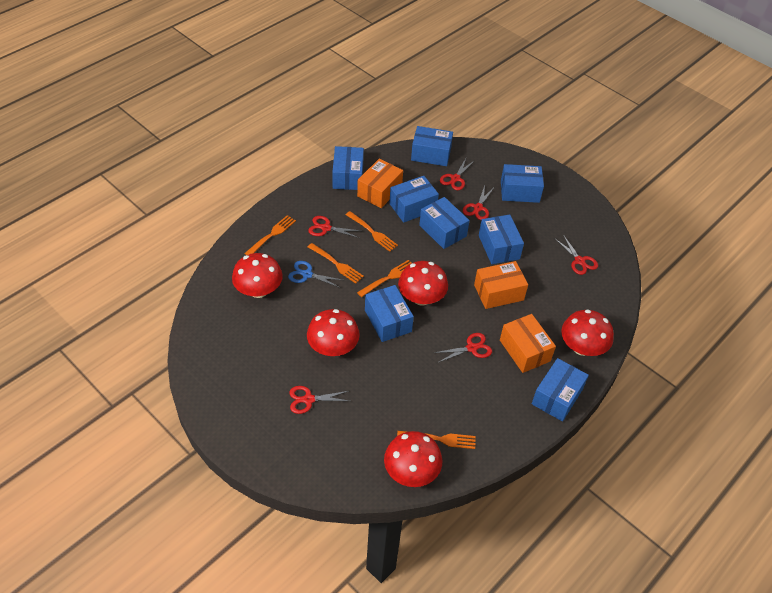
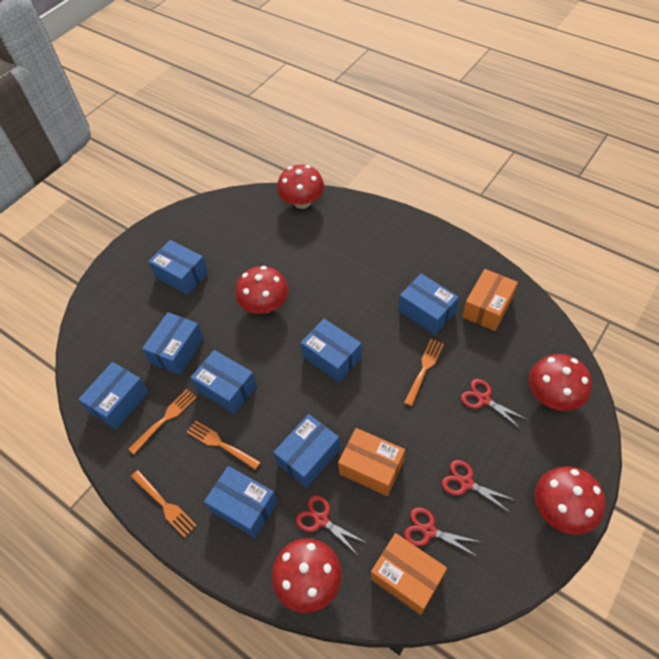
blue scissors: 1 -> 0
orange fork: 5 -> 4
red scissors: 6 -> 4

